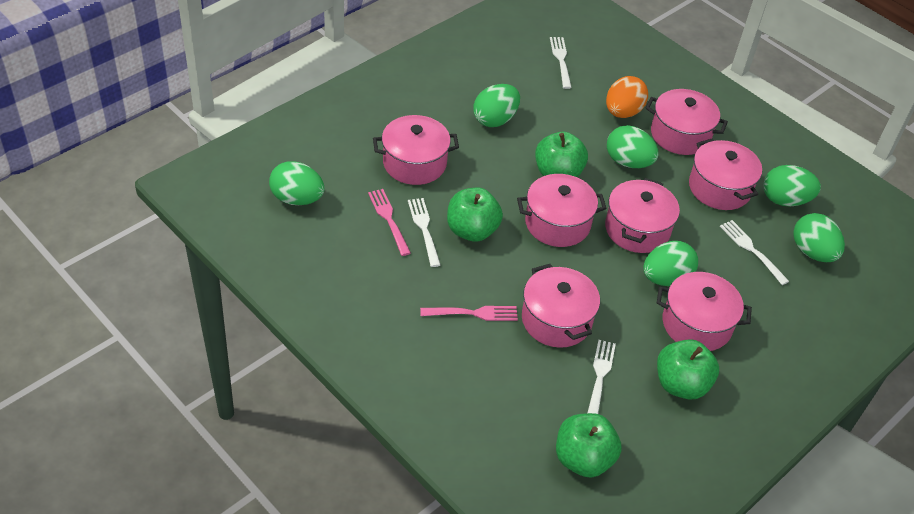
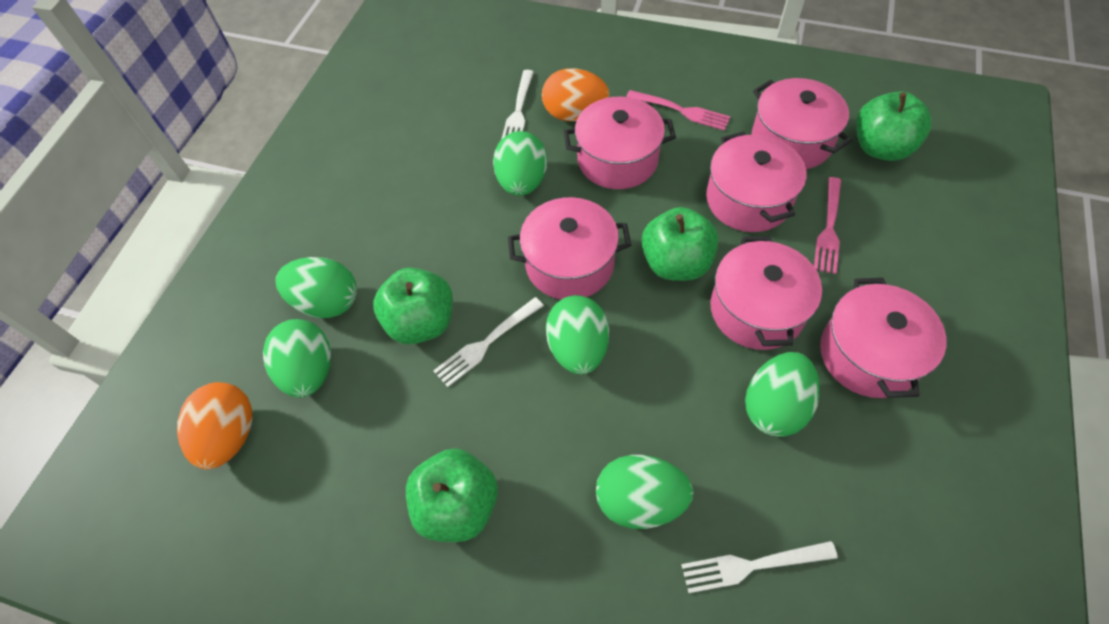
orange egg: 1 -> 2
pink pot: 7 -> 6
white fork: 4 -> 3

